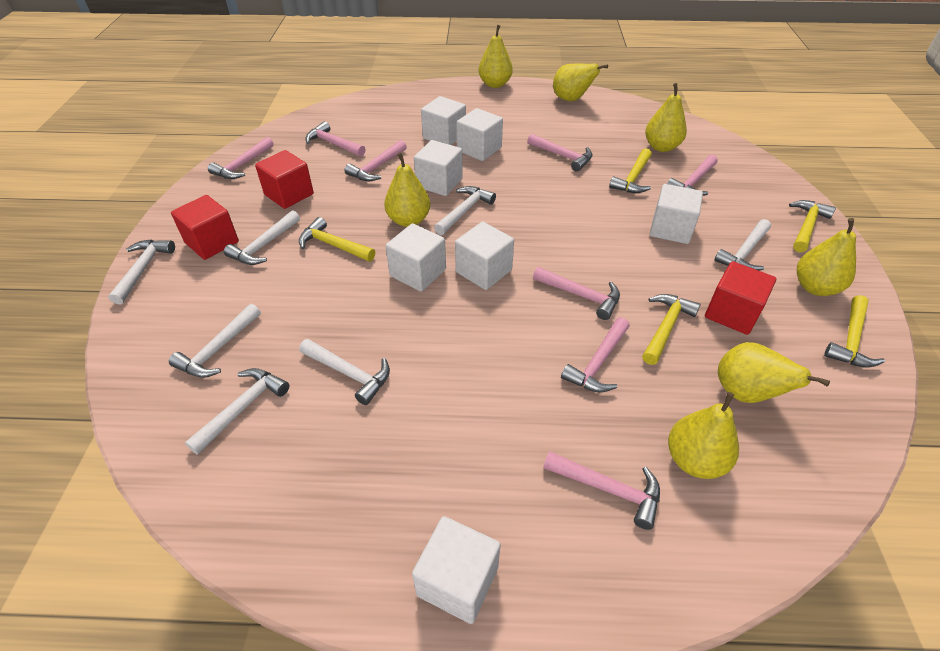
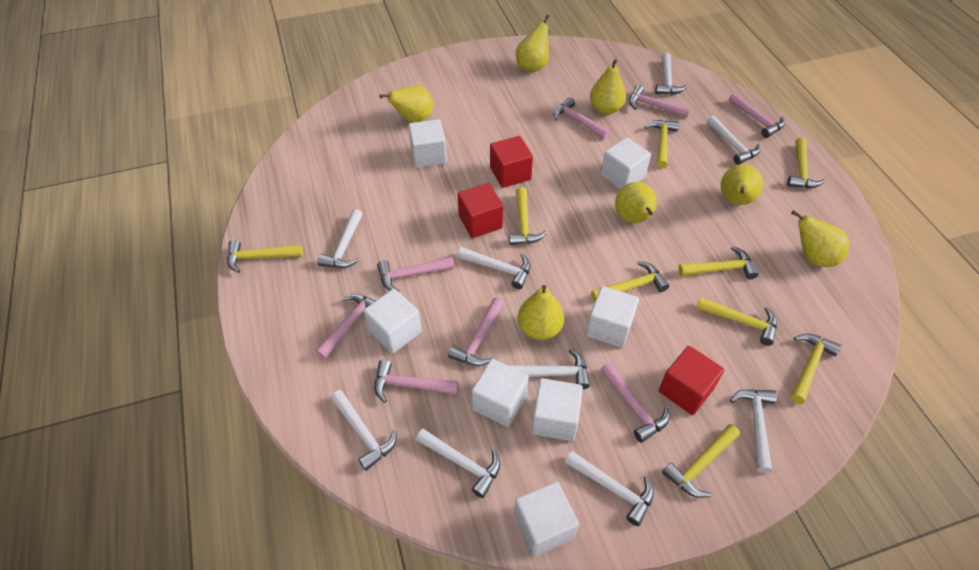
white hammer: 7 -> 9
yellow hammer: 5 -> 9

